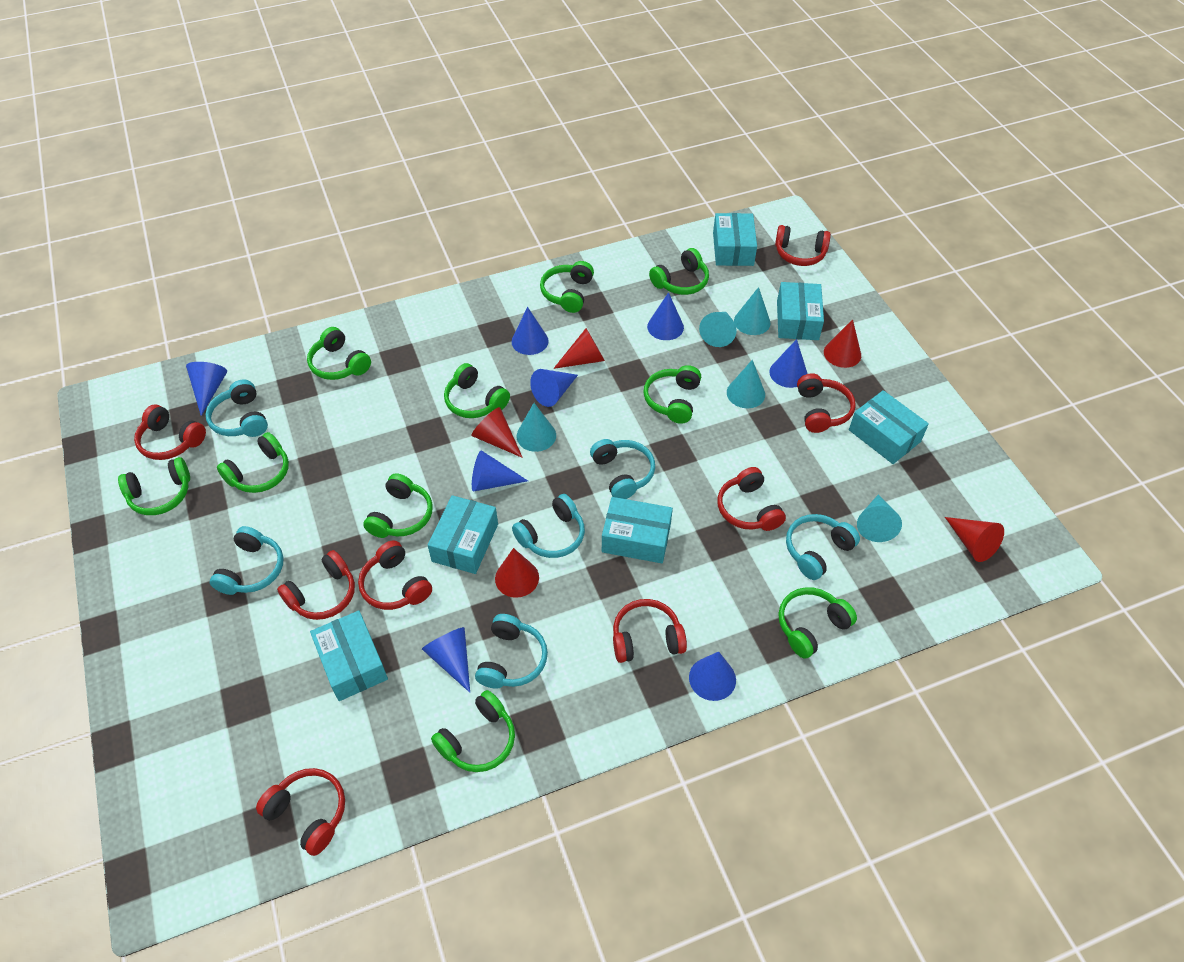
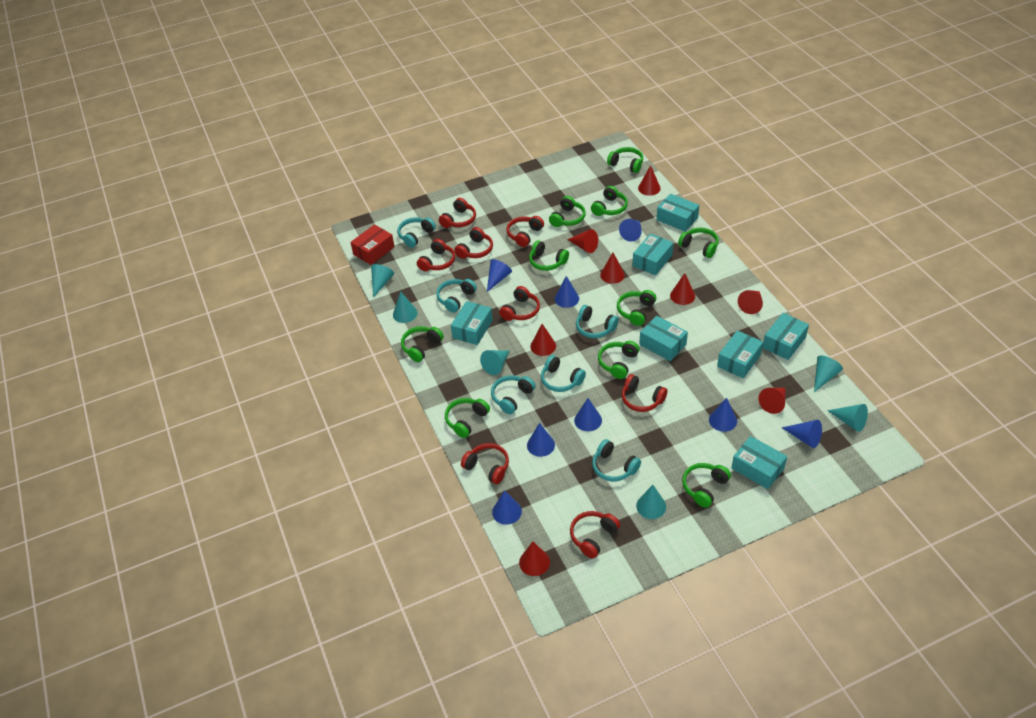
red box: 0 -> 1
red cone: 5 -> 8
turquoise box: 6 -> 7
turquoise cone: 5 -> 6

